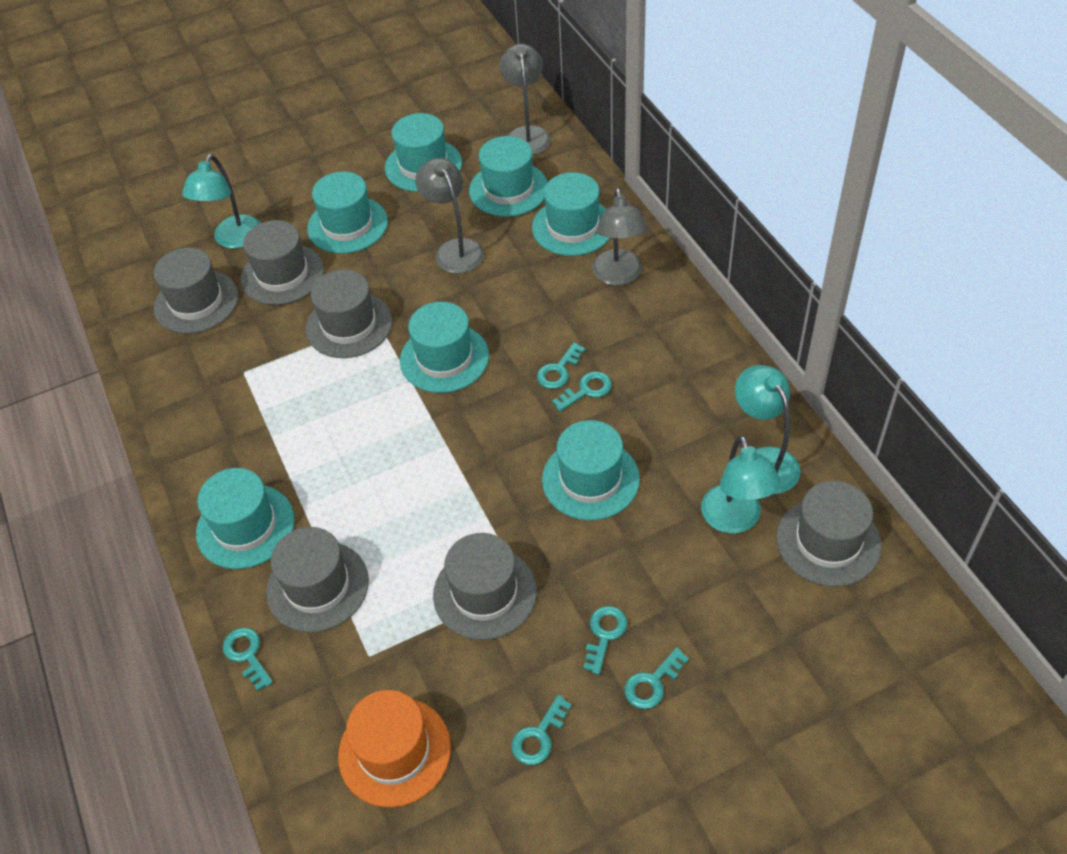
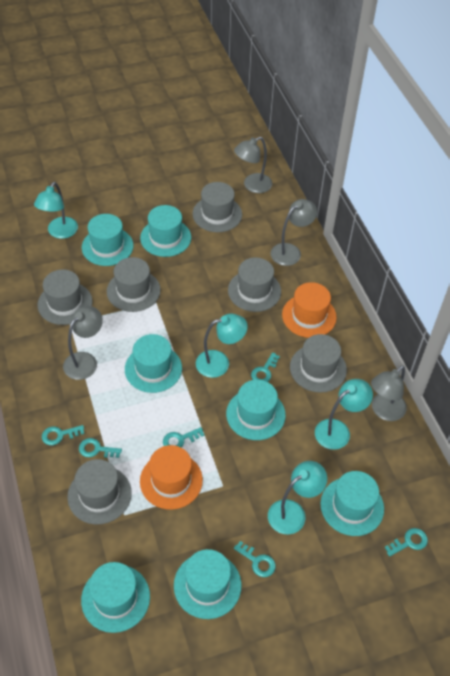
grey lamp: 3 -> 4
orange hat: 1 -> 2
turquoise lamp: 3 -> 4

